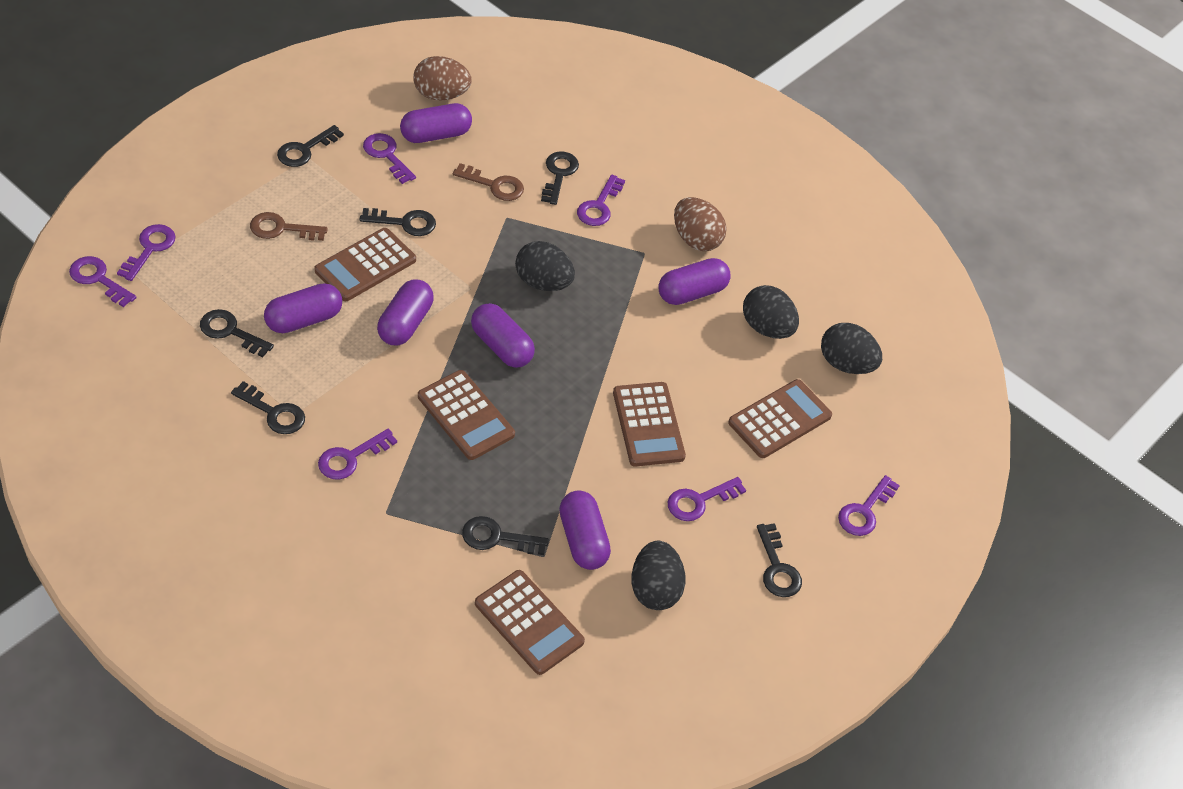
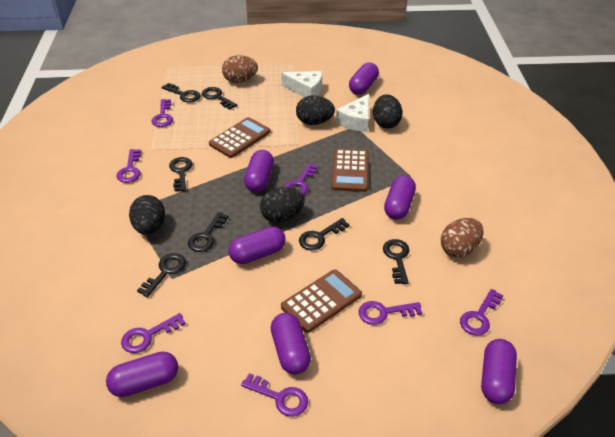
brown calculator: 5 -> 3
brown key: 2 -> 0
purple capsule: 6 -> 7
white cheese: 0 -> 2

